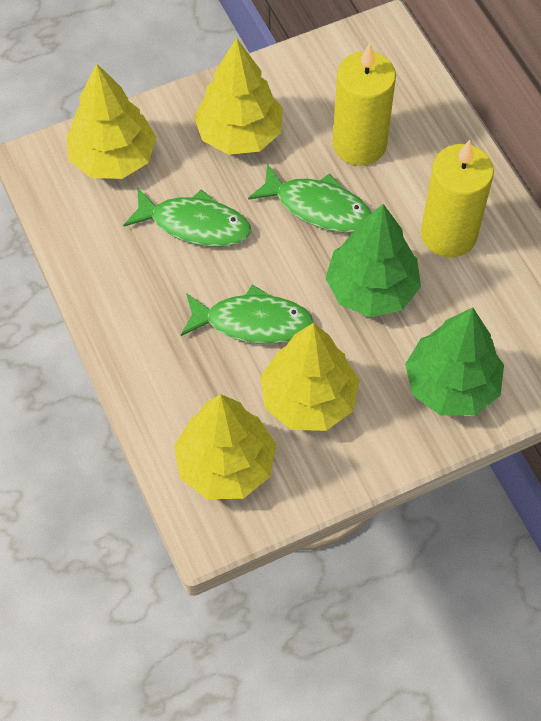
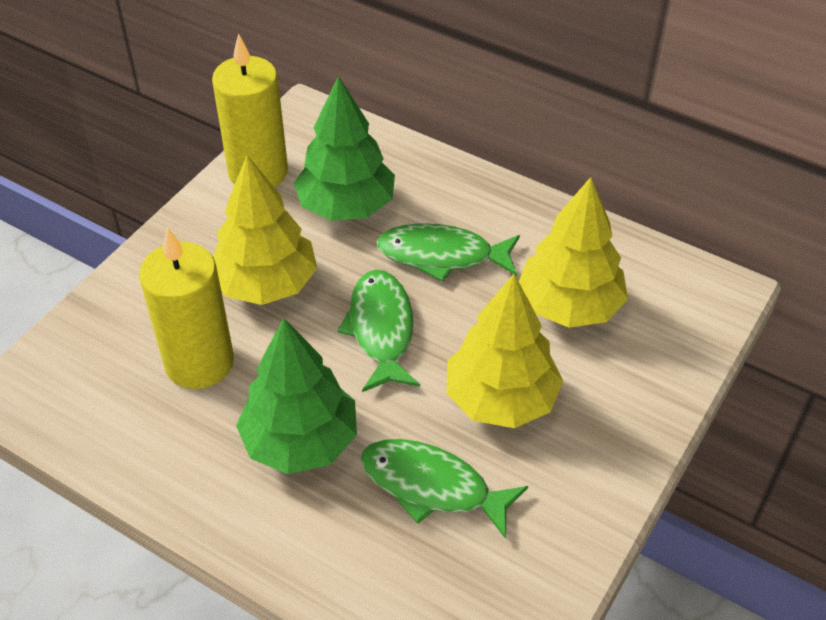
yellow tree: 4 -> 3

